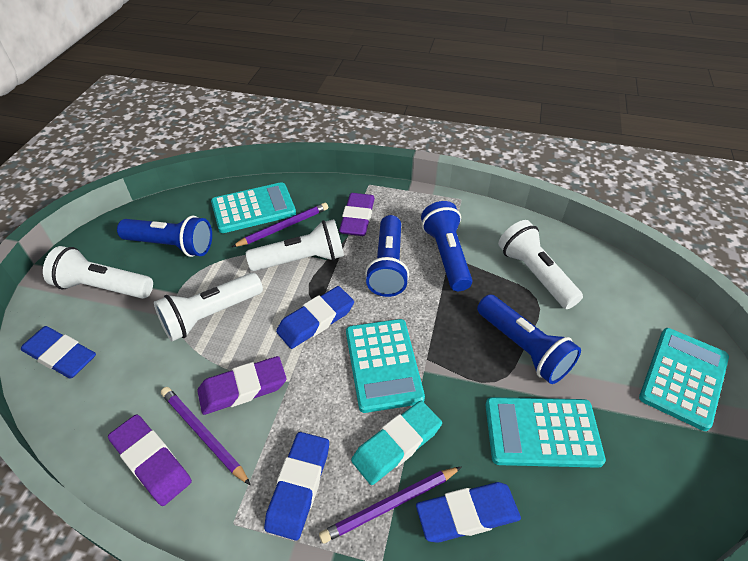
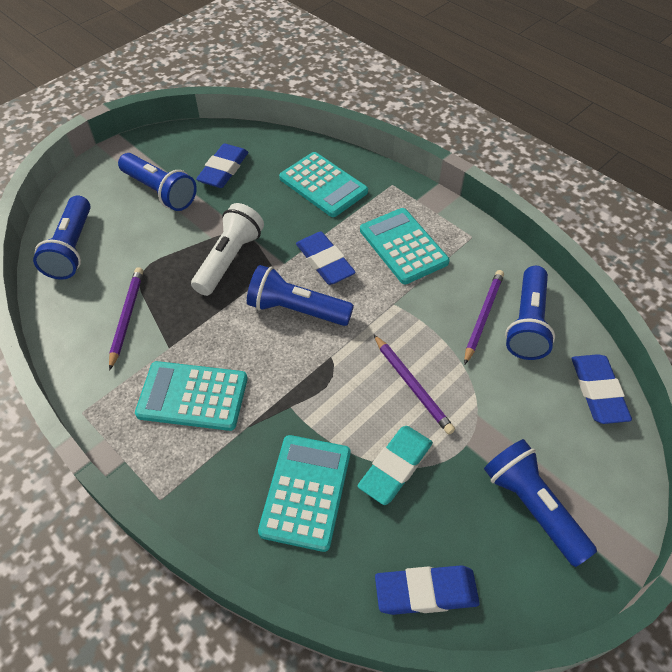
blue flashlight: 4 -> 5
purple eraser: 3 -> 0
white flashlight: 4 -> 1

